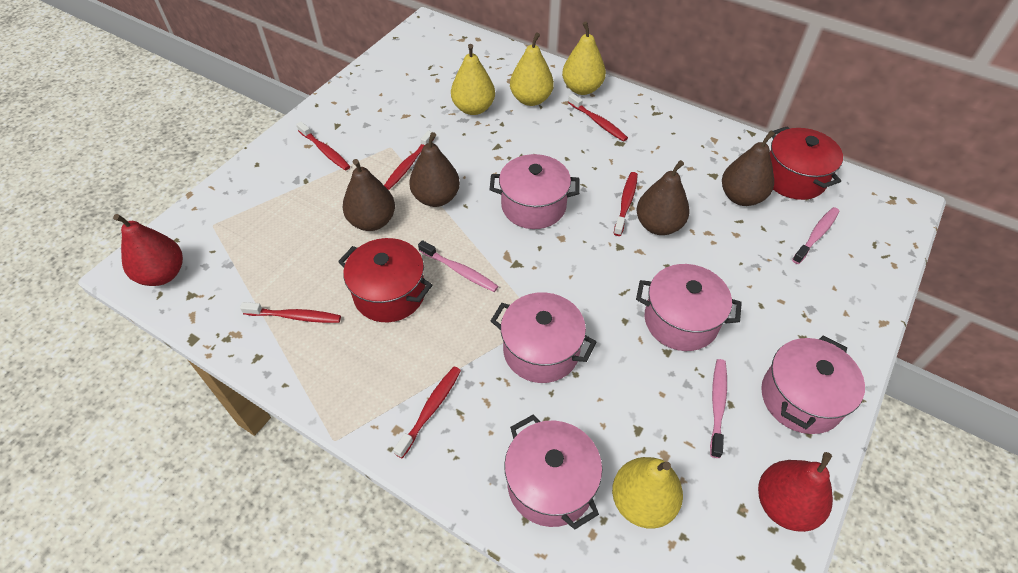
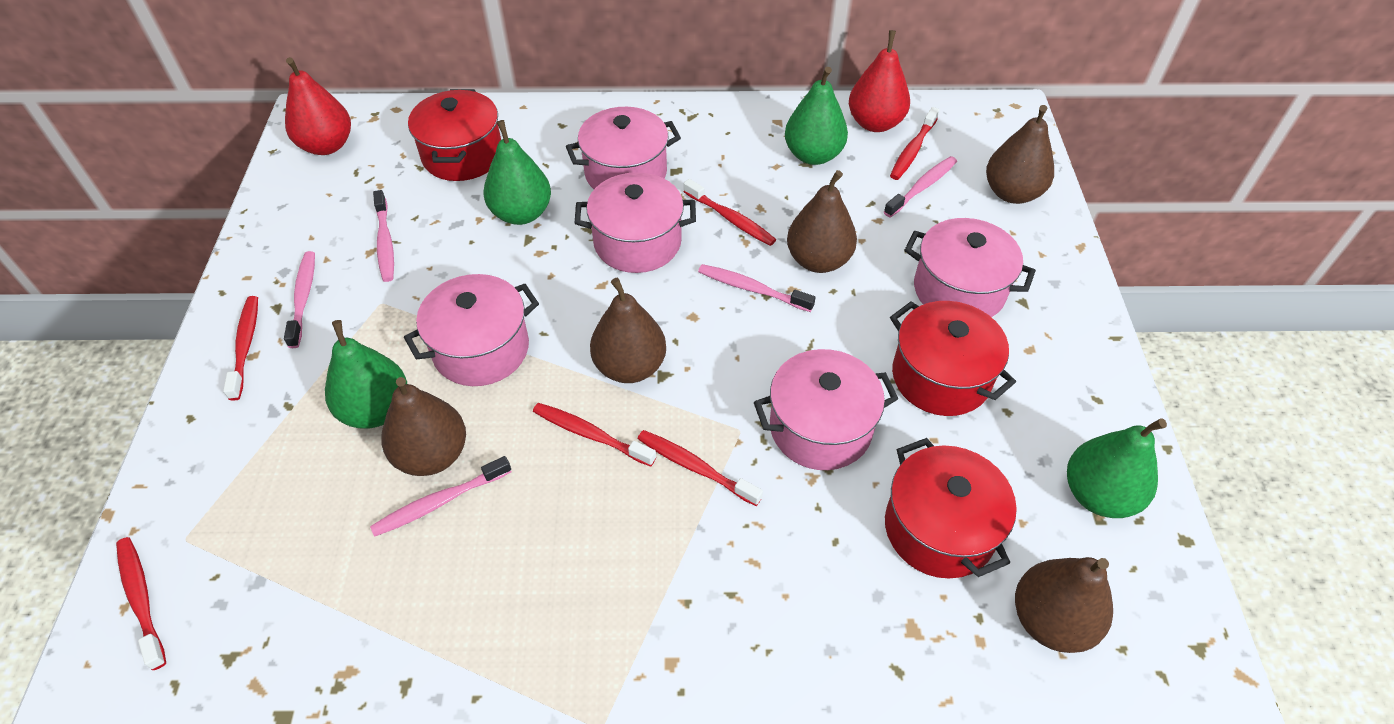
brown pear: 4 -> 5
green pear: 0 -> 4
pink toothbrush: 3 -> 5
red pot: 2 -> 3
yellow pear: 4 -> 0

